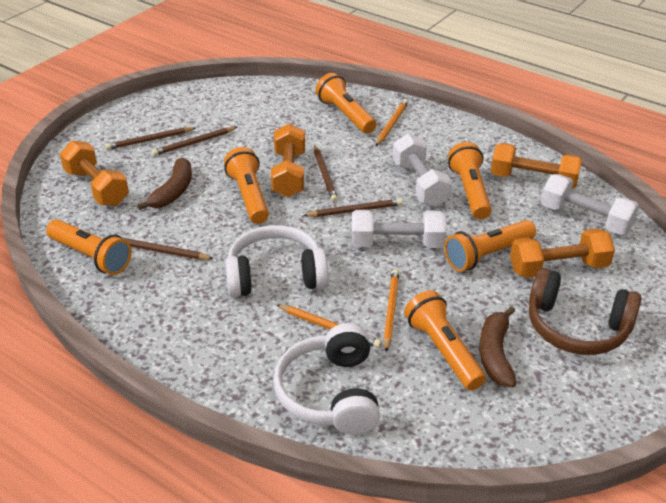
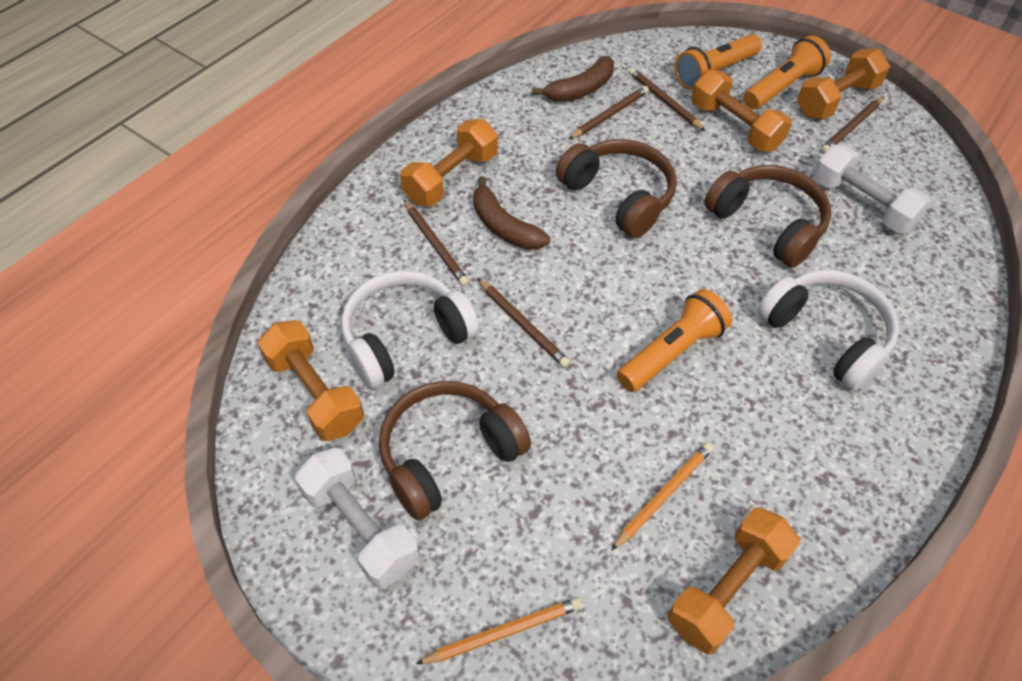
brown headphones: 1 -> 3
orange dumbbell: 4 -> 5
orange flashlight: 6 -> 3
orange pencil: 3 -> 2
white dumbbell: 3 -> 2

